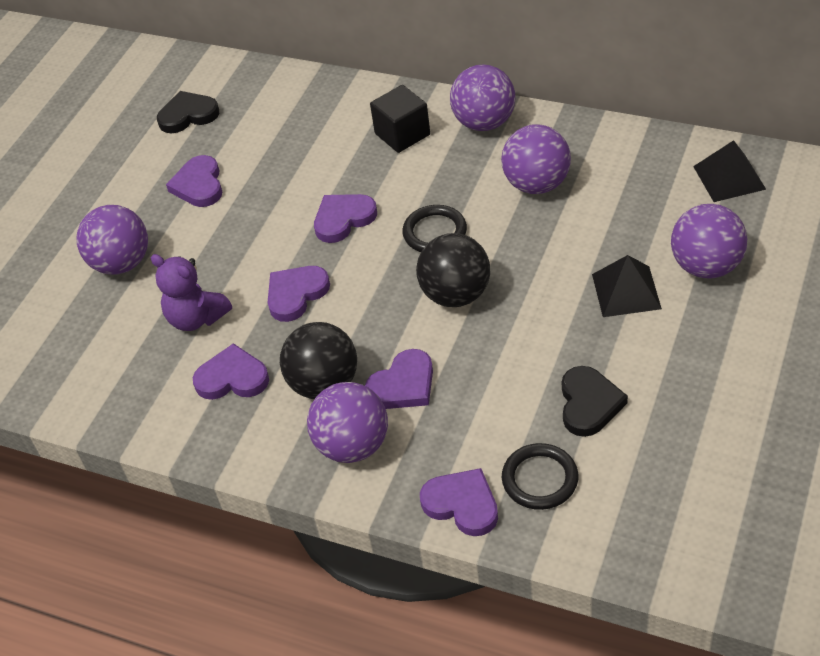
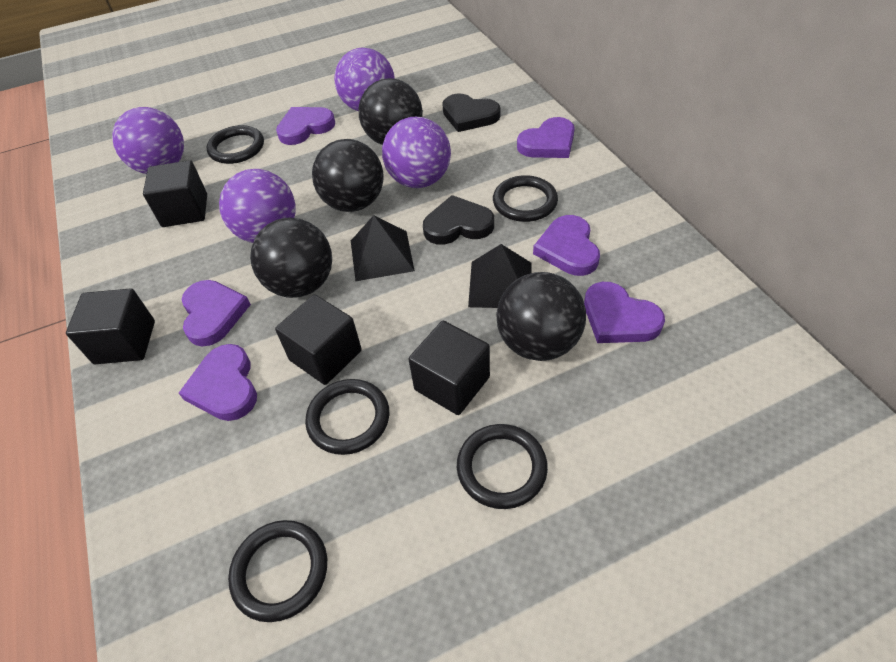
black ball: 2 -> 4
black cube: 1 -> 4
black ring: 2 -> 5
purple ball: 5 -> 4
purple teddy bear: 1 -> 0

